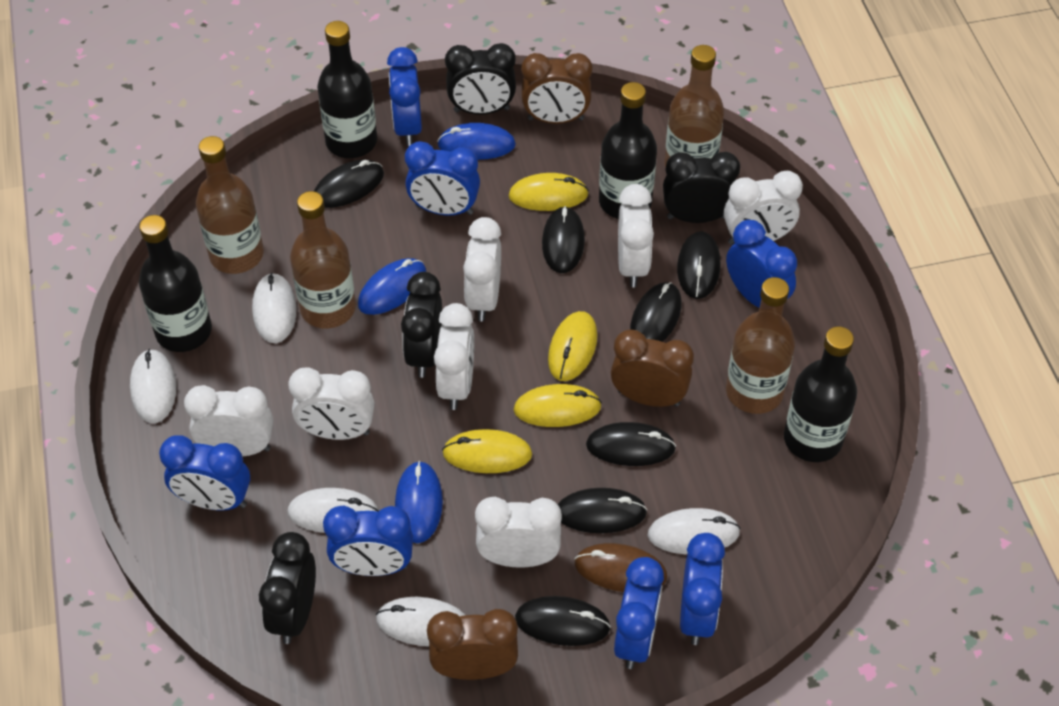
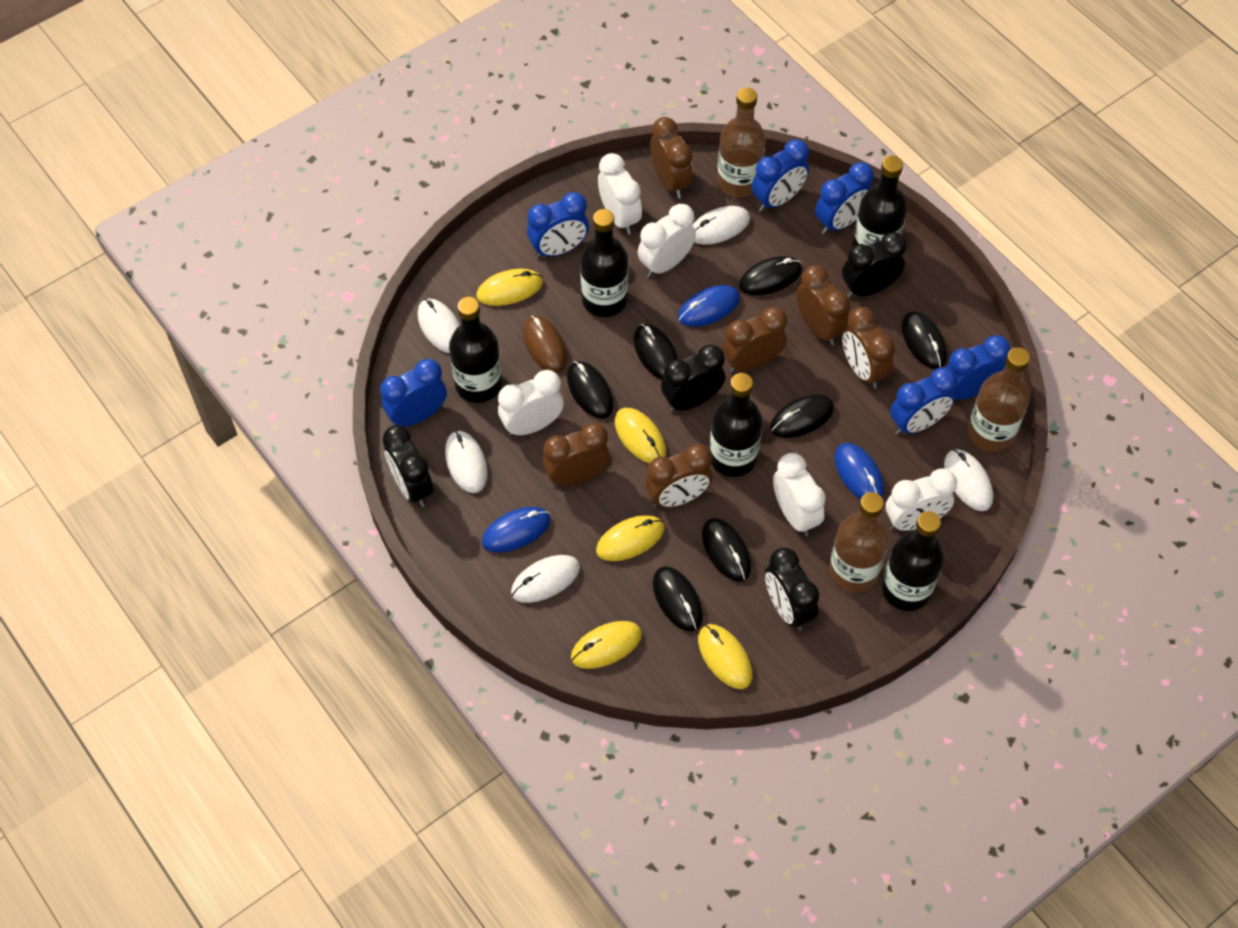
black bottle: 4 -> 5
blue clock: 7 -> 6
brown bottle: 4 -> 3
brown clock: 3 -> 6
white clock: 7 -> 5
yellow mouse: 4 -> 5

